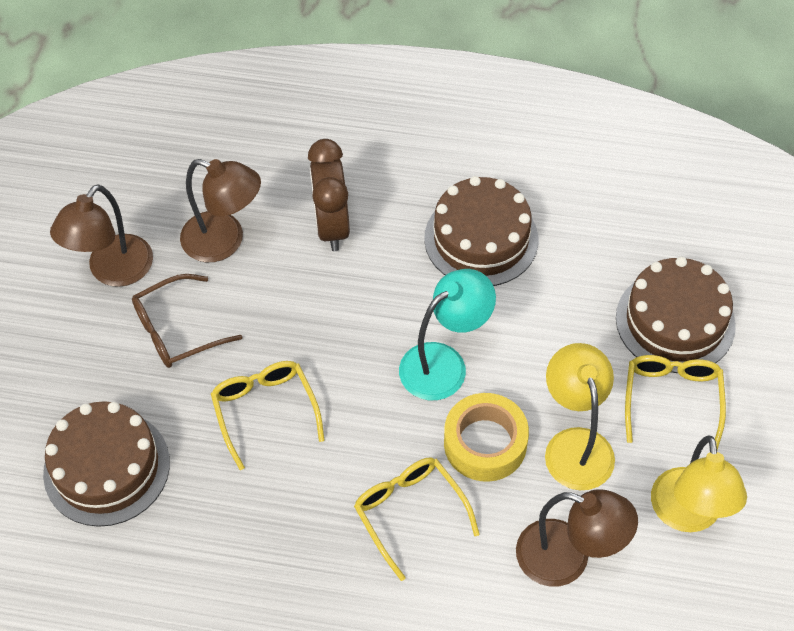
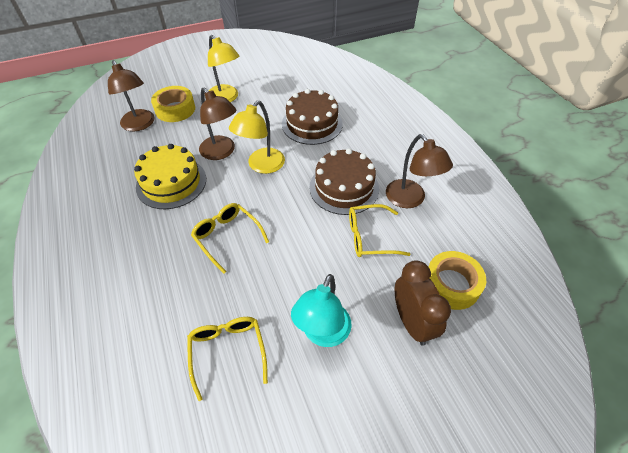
brown cake: 3 -> 2
brown glasses: 1 -> 0
yellow cake: 0 -> 1
yellow tape: 1 -> 2

